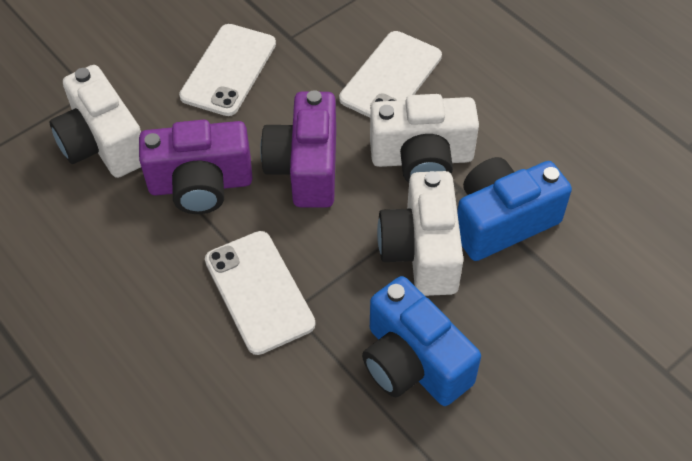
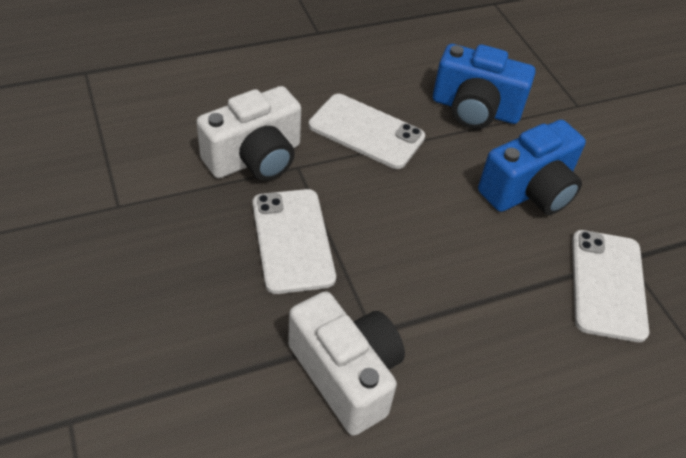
purple camera: 2 -> 0
white camera: 3 -> 2

